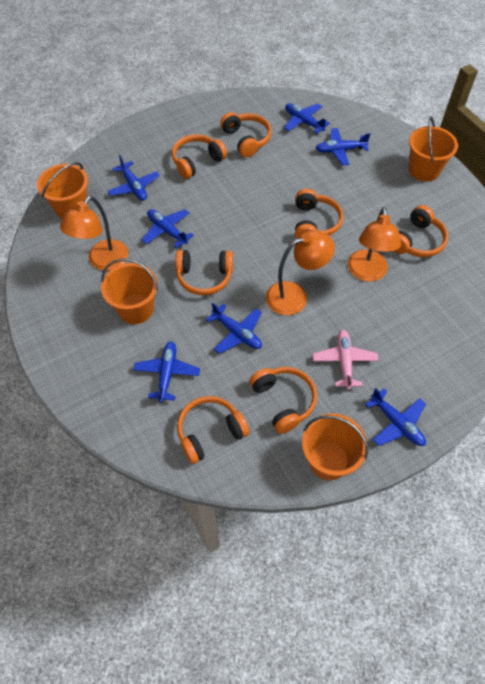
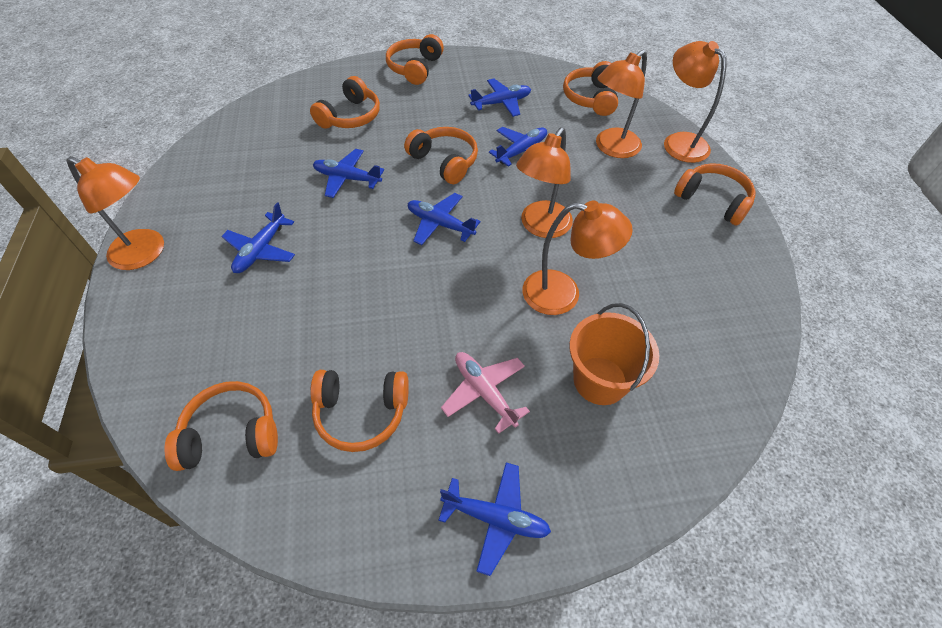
blue plane: 7 -> 6
orange bucket: 4 -> 1
orange lamp: 3 -> 5

